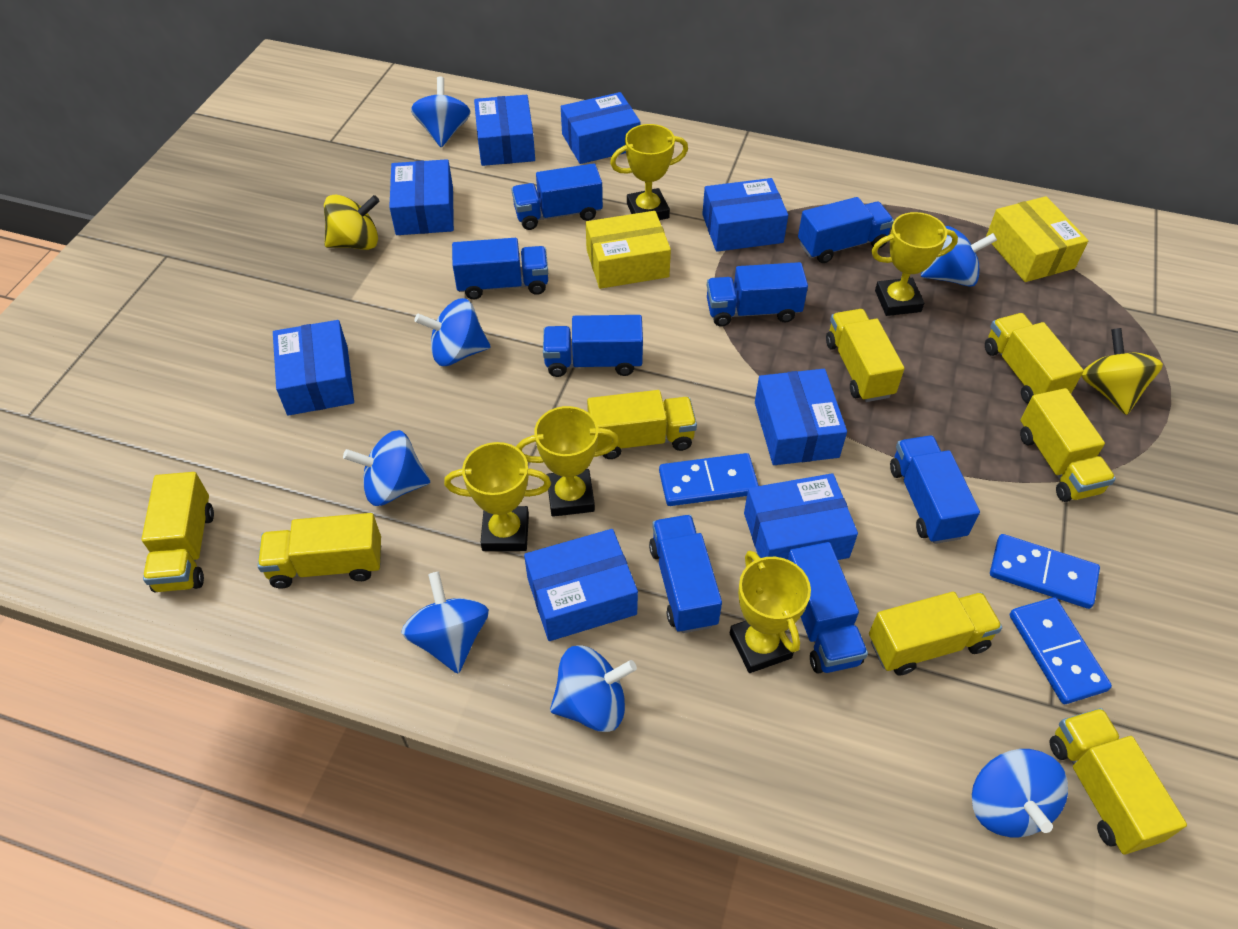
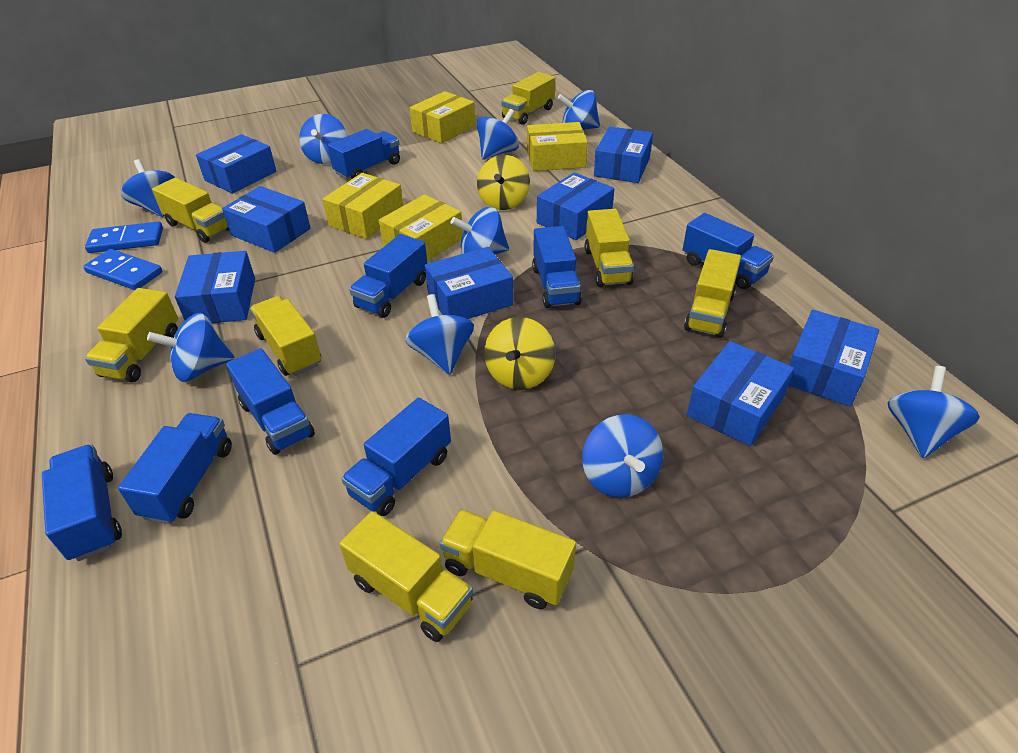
blue domino: 3 -> 2
blue spinning top: 7 -> 9
yellow box: 2 -> 4
yellow trophy: 5 -> 0

